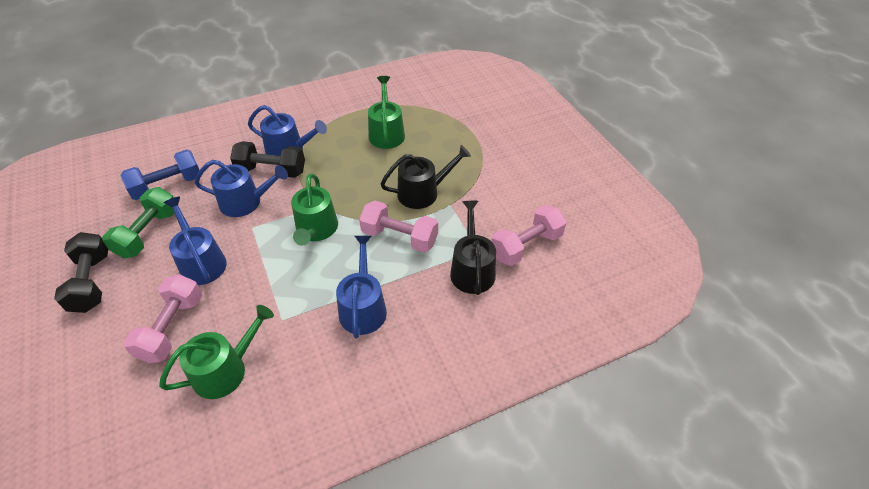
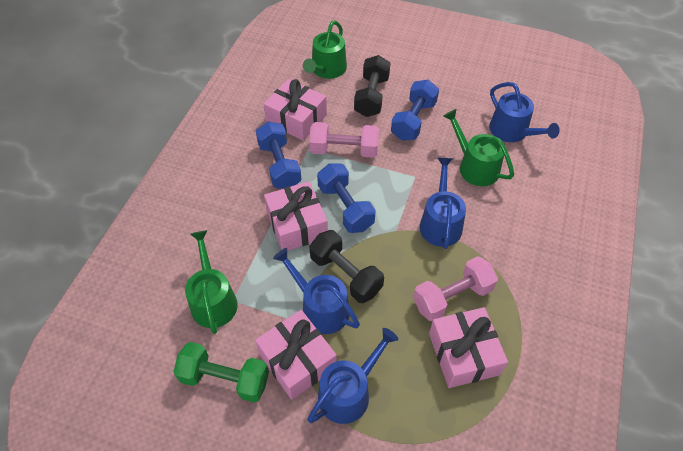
black watering can: 2 -> 0
blue dumbbell: 1 -> 3
pink dumbbell: 3 -> 2
pink gift: 0 -> 4

